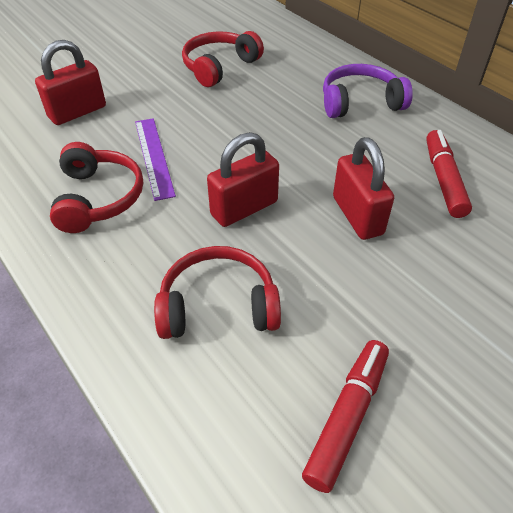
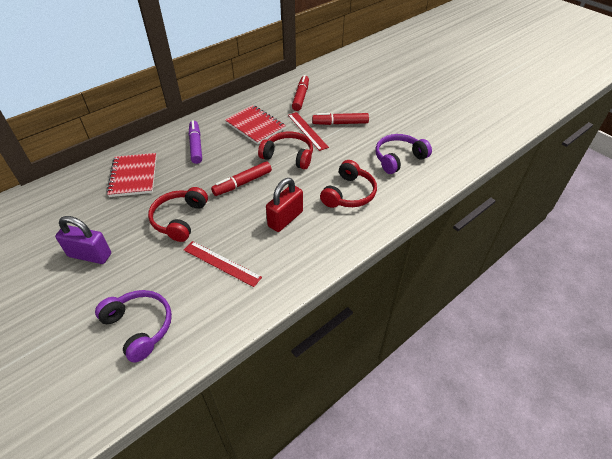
purple headphones: 1 -> 2
purple marker: 0 -> 1
purple padlock: 0 -> 1
purple ruler: 1 -> 0
red marker: 2 -> 3
red notebook: 0 -> 2
red padlock: 3 -> 1
red ruler: 0 -> 2

